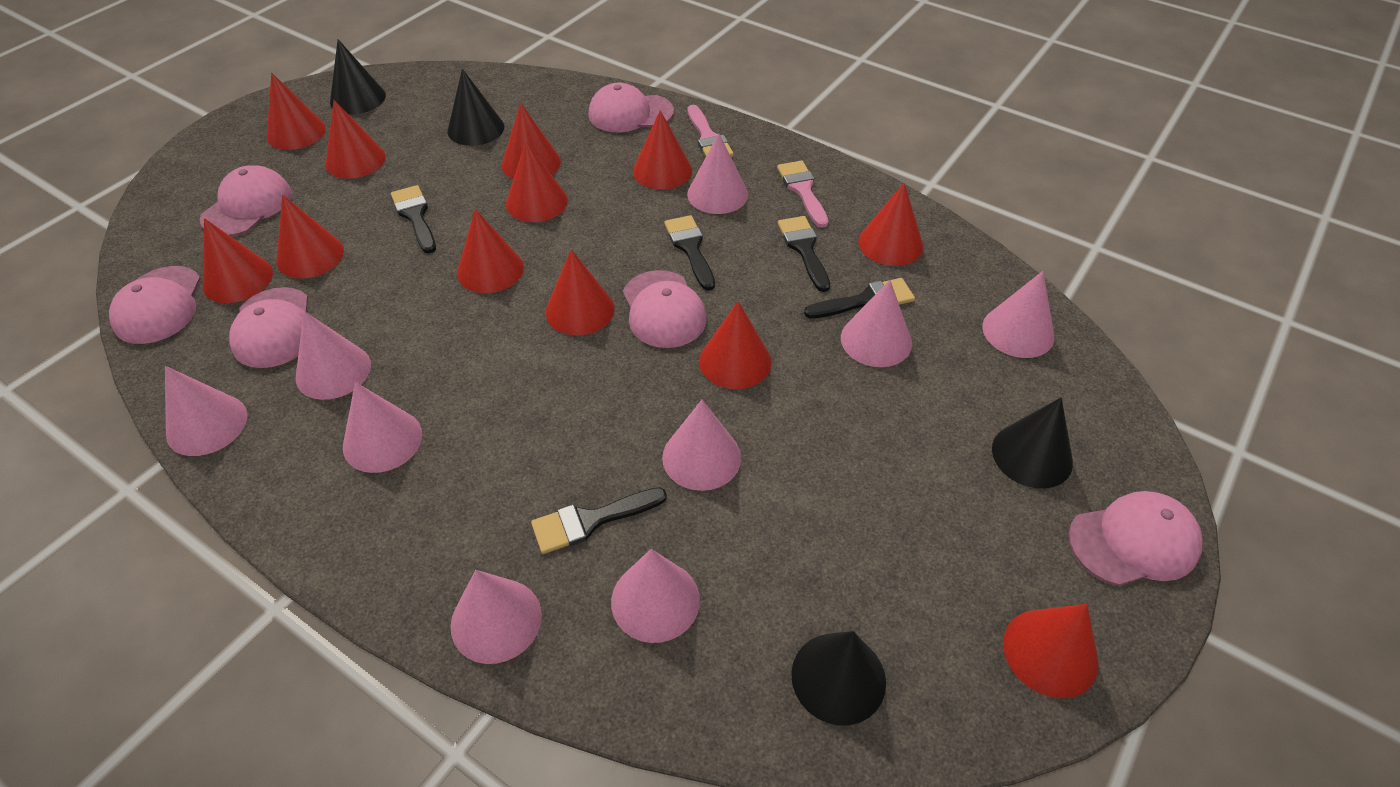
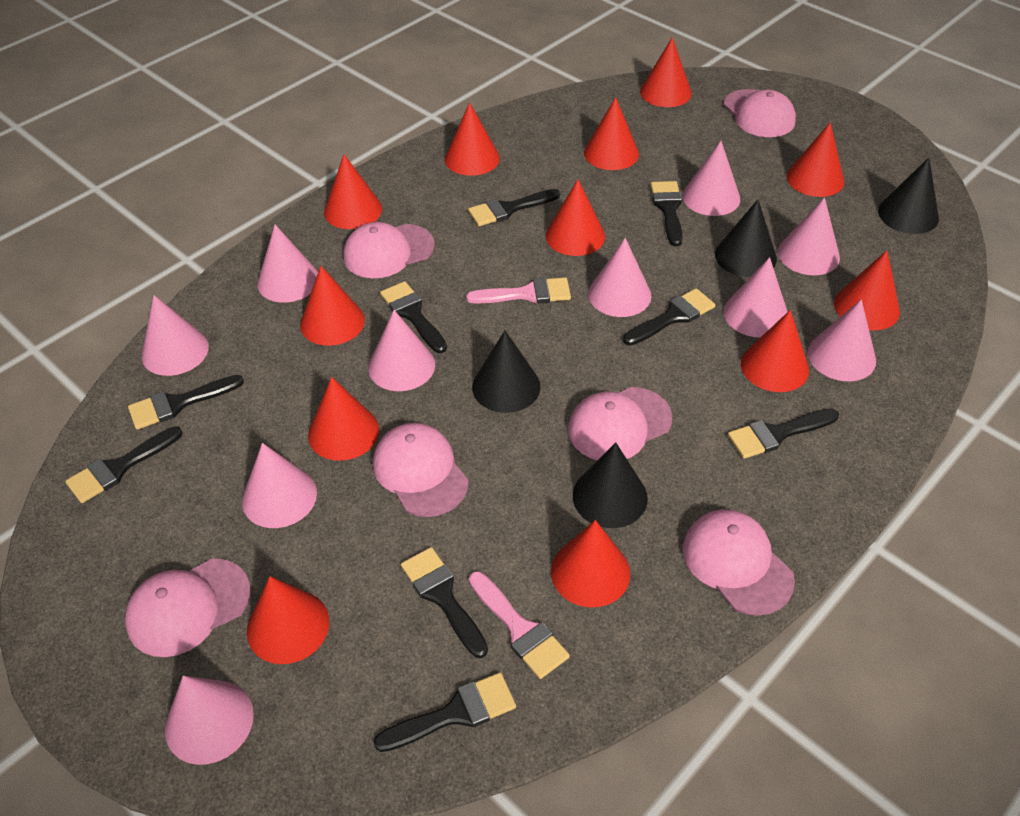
black brush: 5 -> 9
pink cone: 9 -> 10

